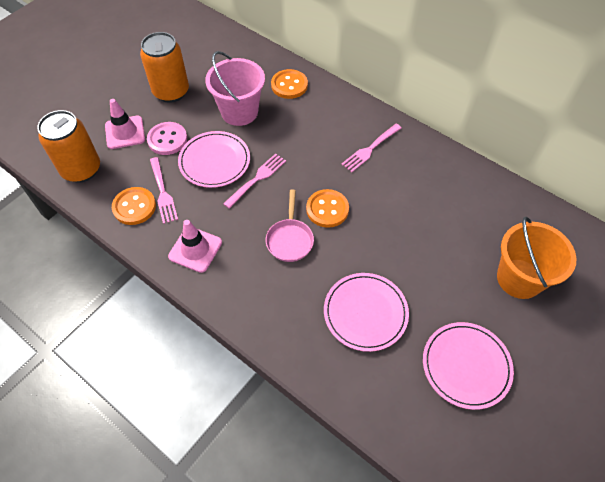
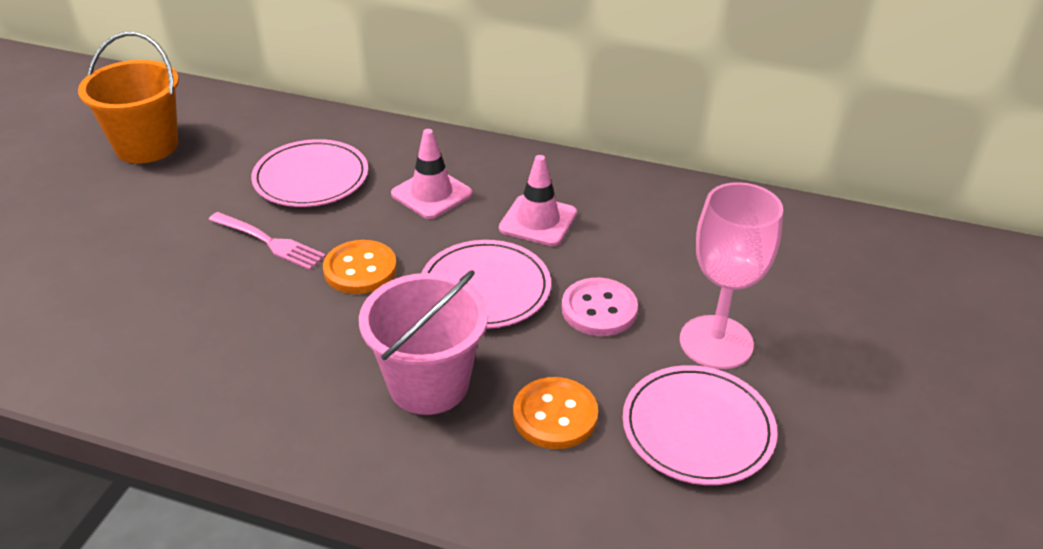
orange button: 3 -> 2
orange can: 2 -> 0
pink fork: 3 -> 1
pink goblet: 0 -> 1
pink pan: 1 -> 0

